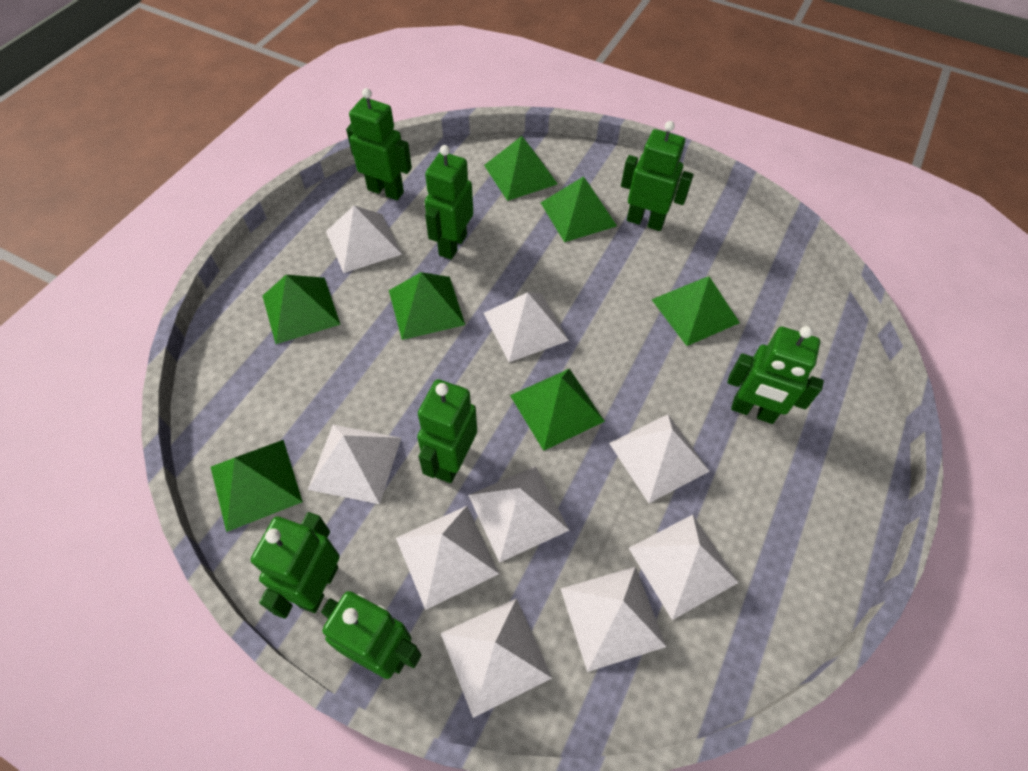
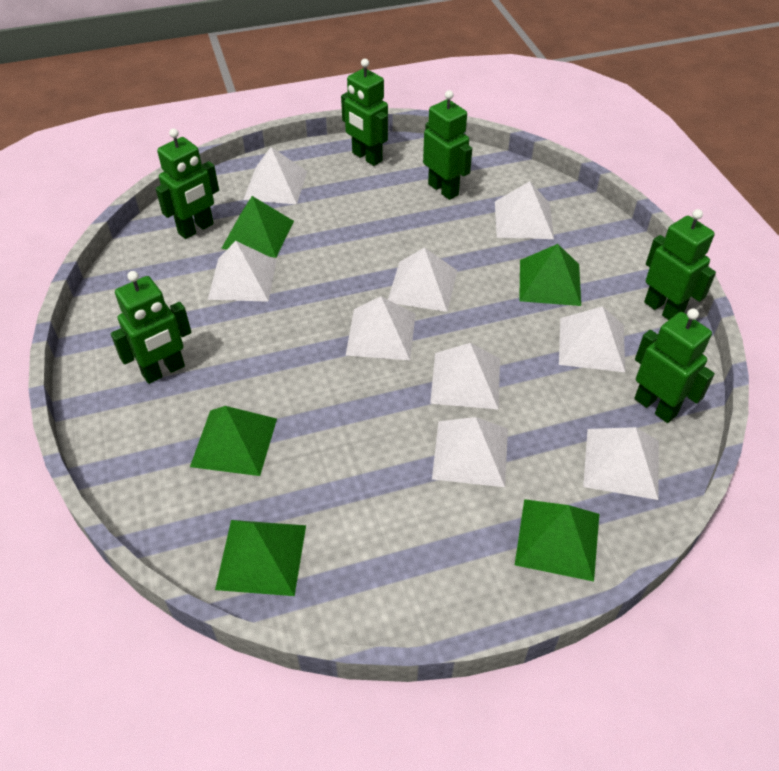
green pyramid: 7 -> 5
green robot: 7 -> 6

